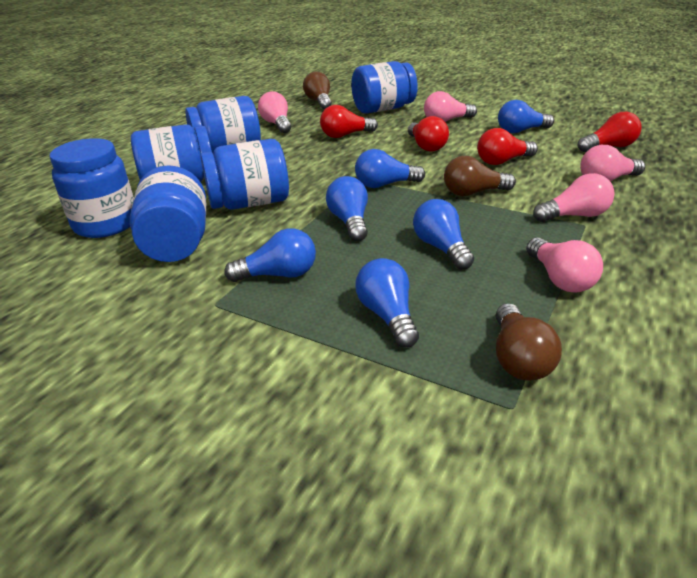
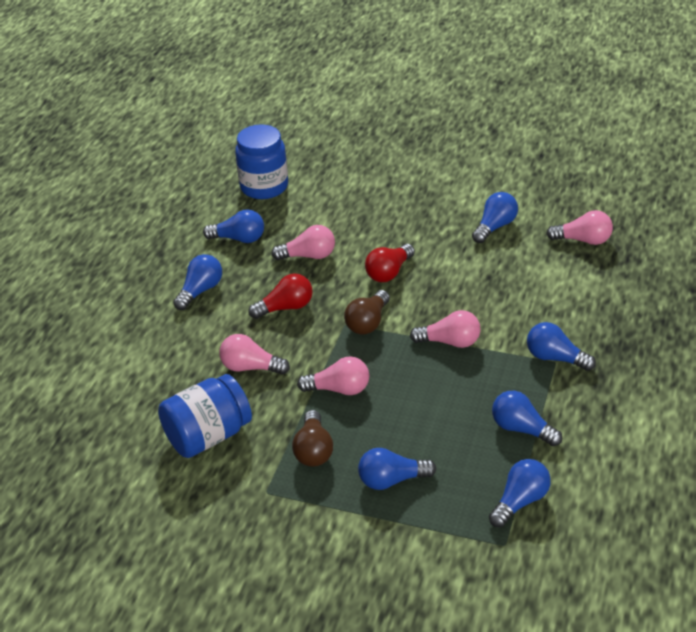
blue jar: 6 -> 2
blue light bulb: 6 -> 7
brown light bulb: 3 -> 2
red light bulb: 4 -> 2

